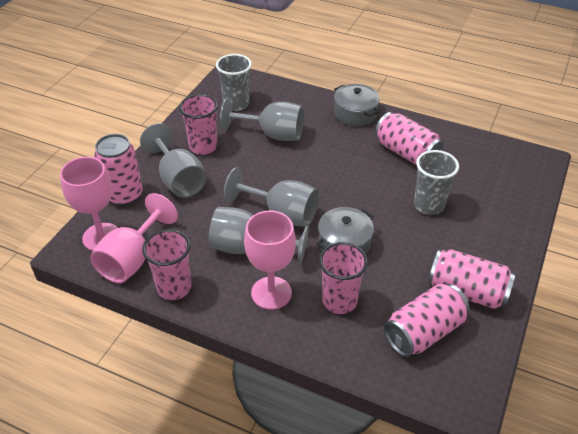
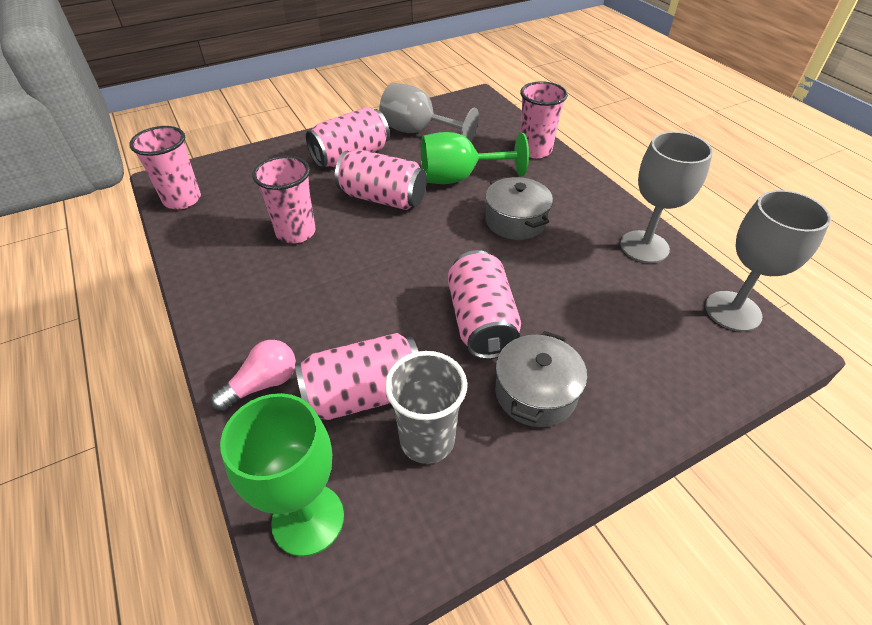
green goblet: 0 -> 2
grey cup: 2 -> 1
grey goblet: 4 -> 3
pink goblet: 3 -> 0
pink light bulb: 0 -> 1

